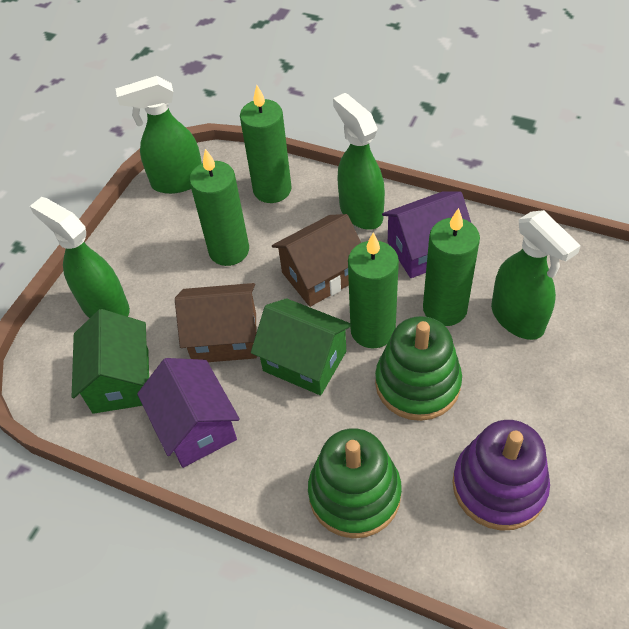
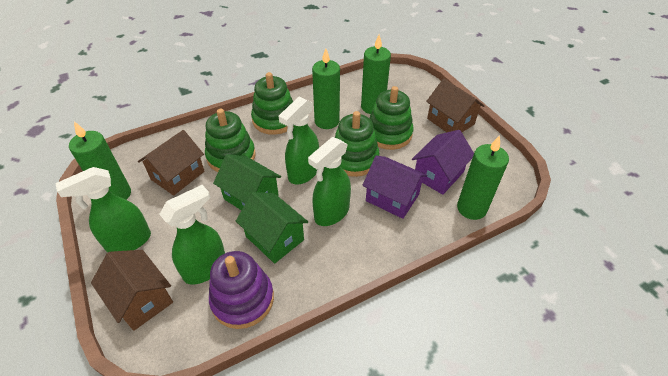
brown house: 2 -> 3
green stacking toy: 2 -> 4

